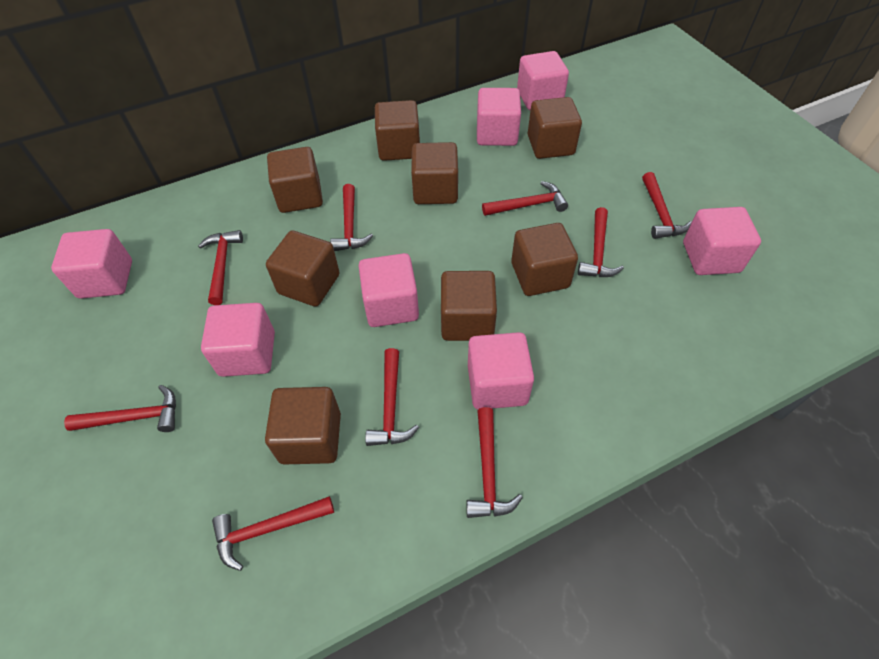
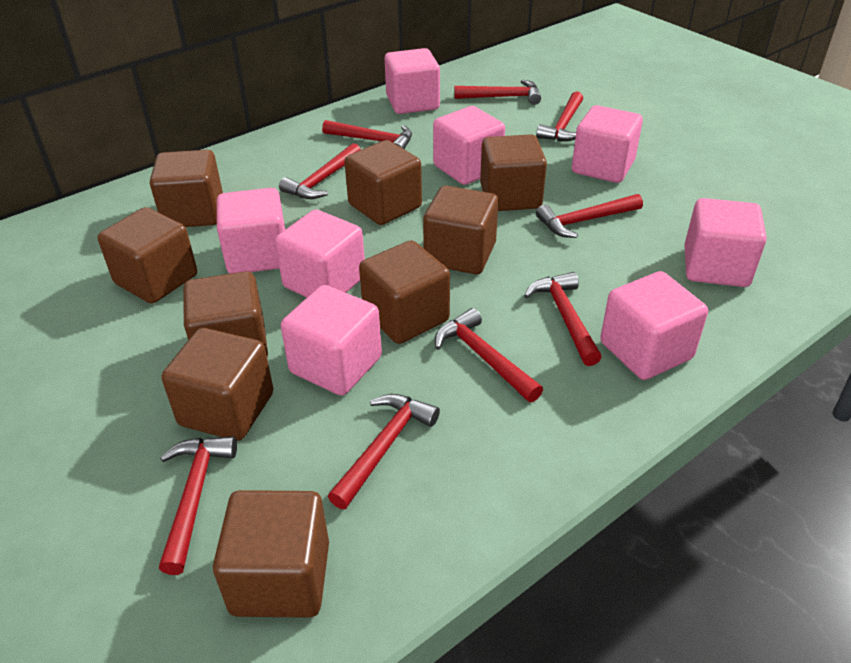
brown cube: 8 -> 9
pink cube: 7 -> 8

